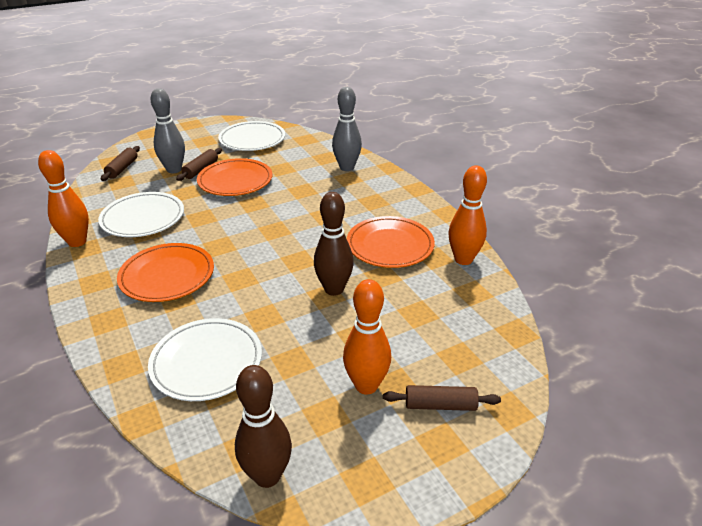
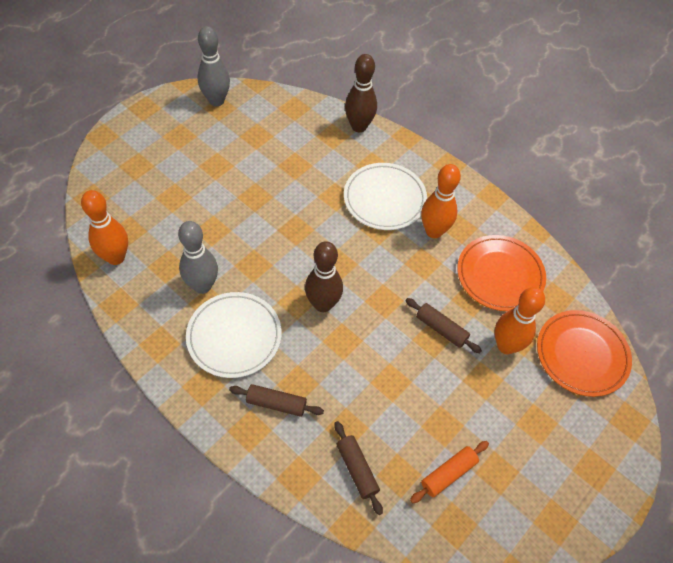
orange plate: 3 -> 2
orange rolling pin: 0 -> 1
white plate: 3 -> 2

